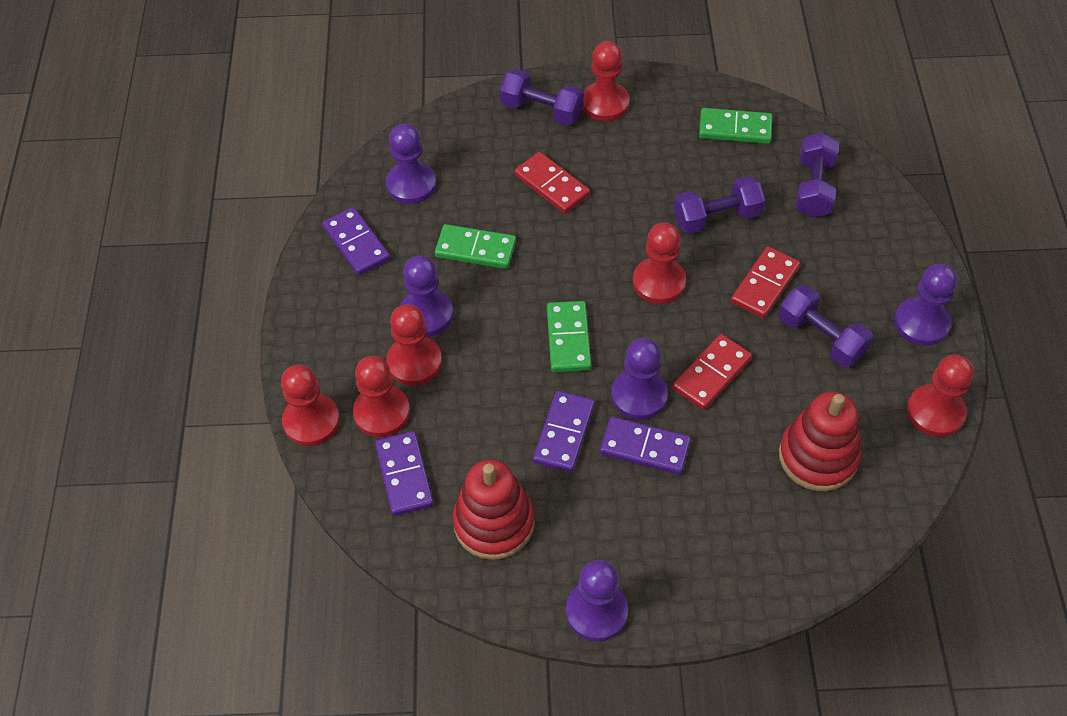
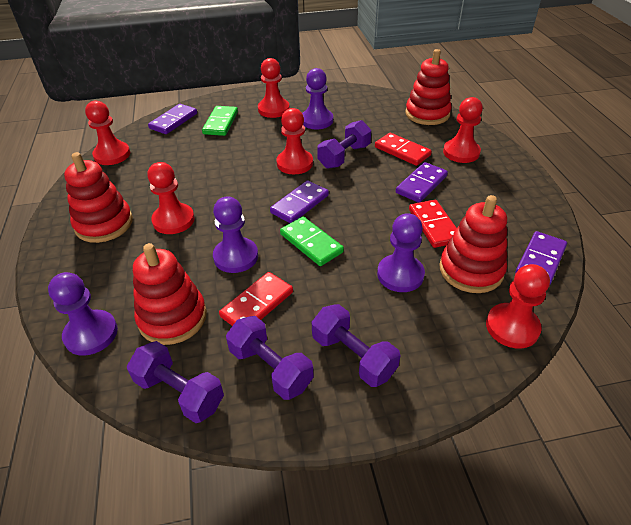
green domino: 3 -> 2
purple pawn: 5 -> 4
red stacking toy: 2 -> 4

